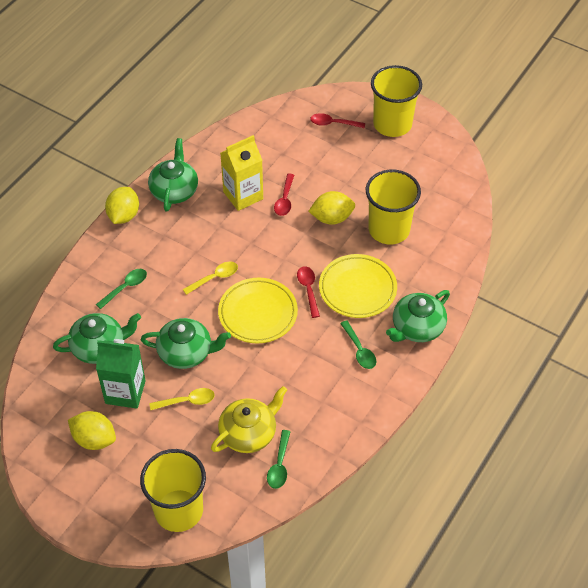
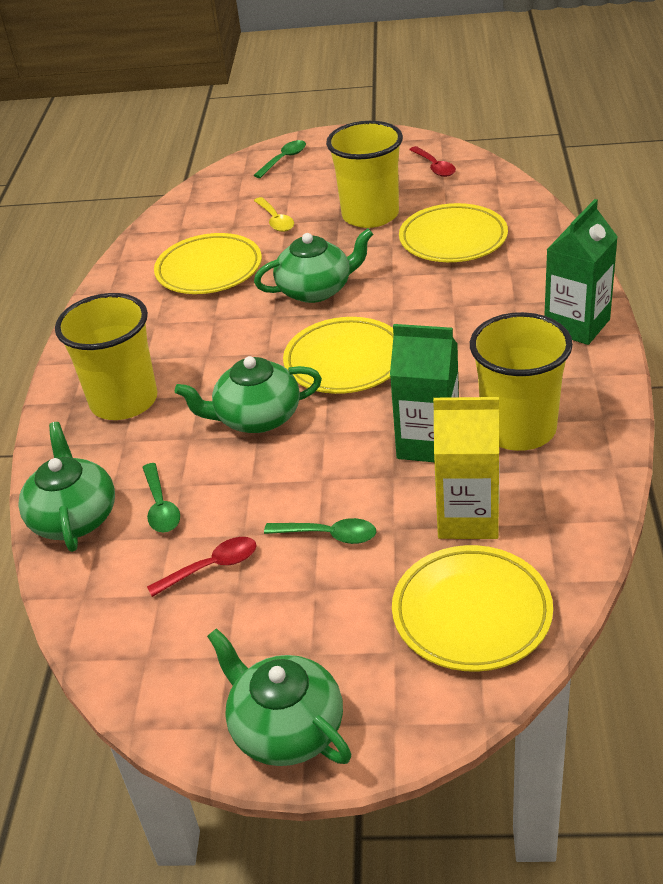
green carton: 1 -> 2
red spoon: 3 -> 2
yellow lemon: 3 -> 0
yellow plate: 2 -> 4
yellow spoon: 2 -> 1
yellow teapot: 1 -> 0

